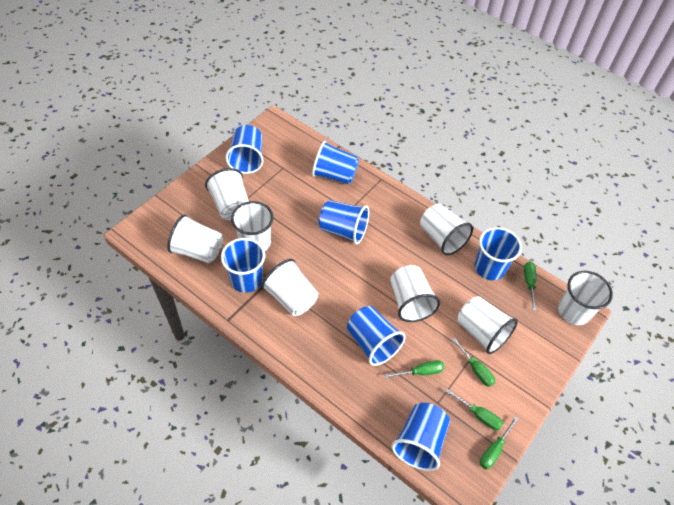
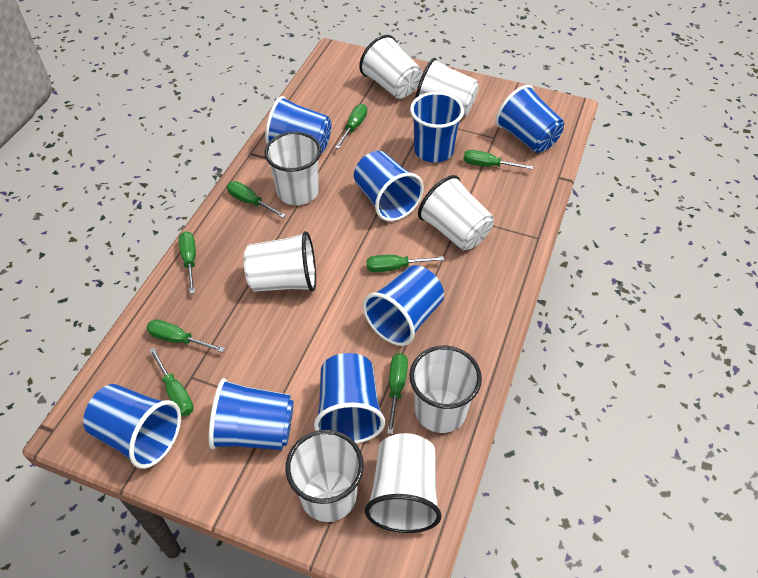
blue cup: 7 -> 8
green screwdriver: 5 -> 8

